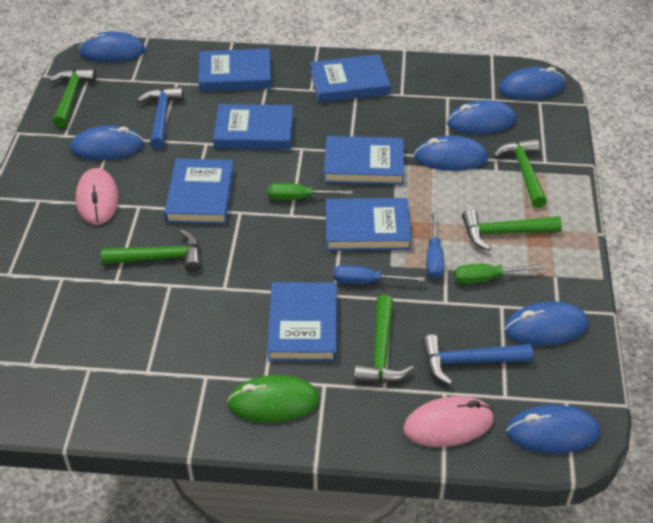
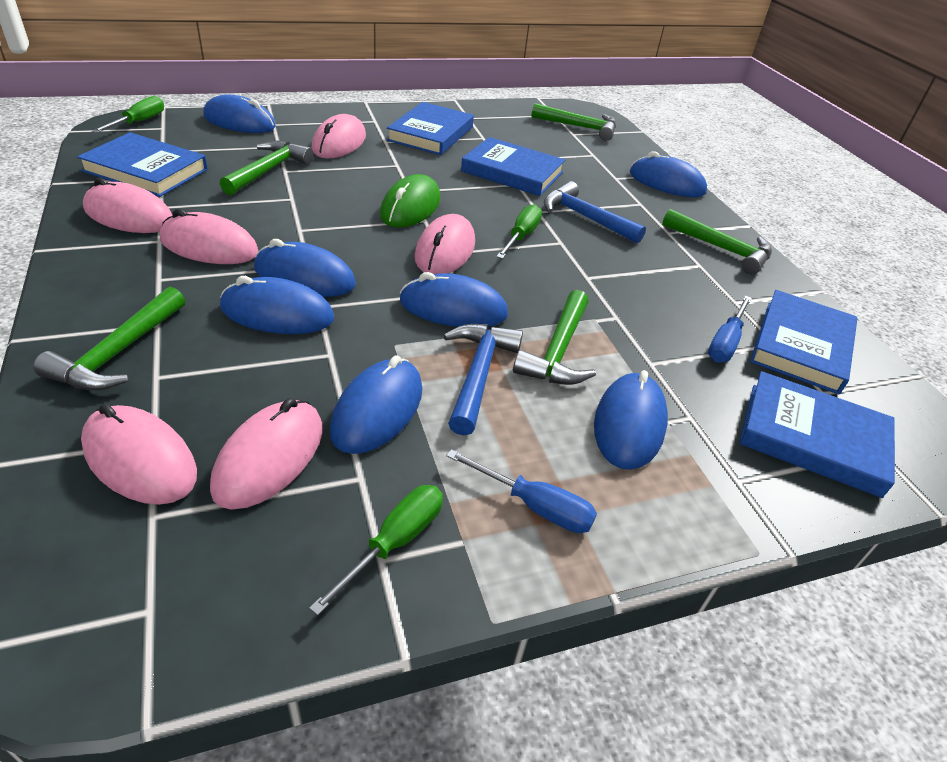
blue book: 7 -> 5
green screwdriver: 2 -> 3
pink mouse: 2 -> 6

